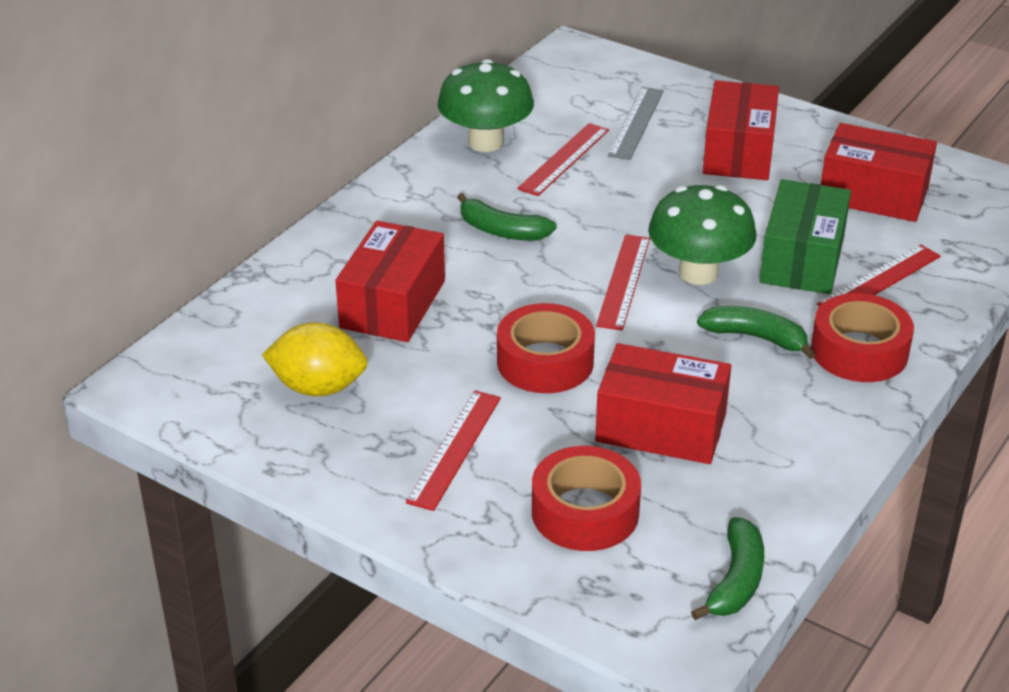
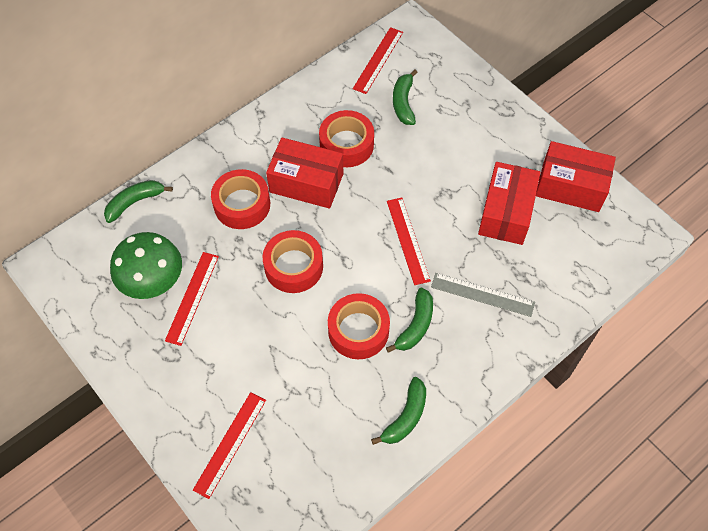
green banana: 3 -> 4
green box: 1 -> 0
green mushroom: 2 -> 1
red box: 4 -> 3
red tape: 3 -> 4
yellow lemon: 1 -> 0

